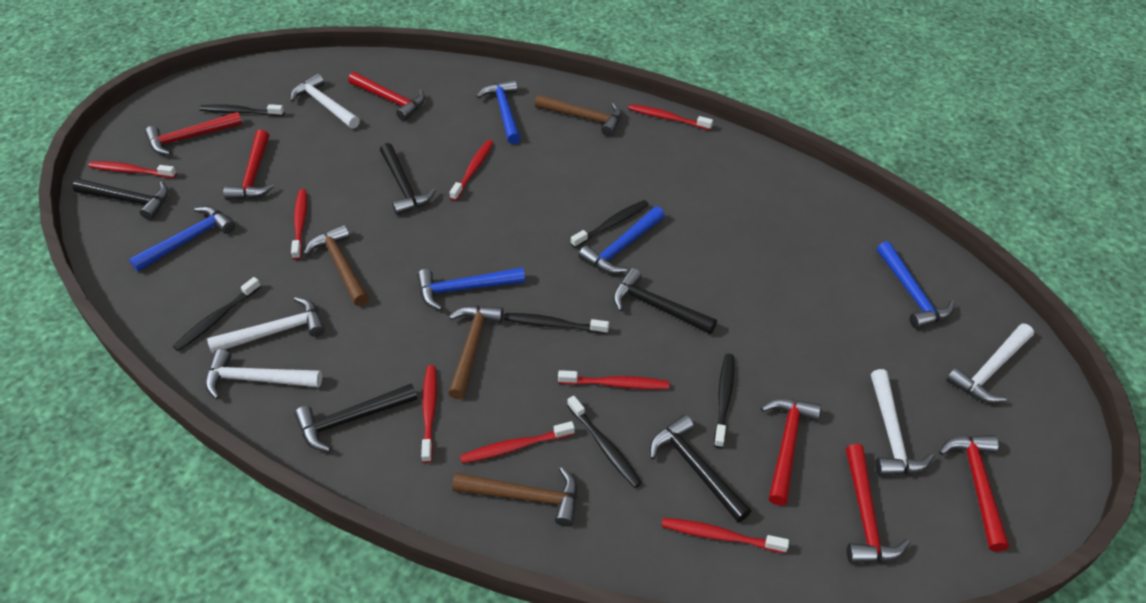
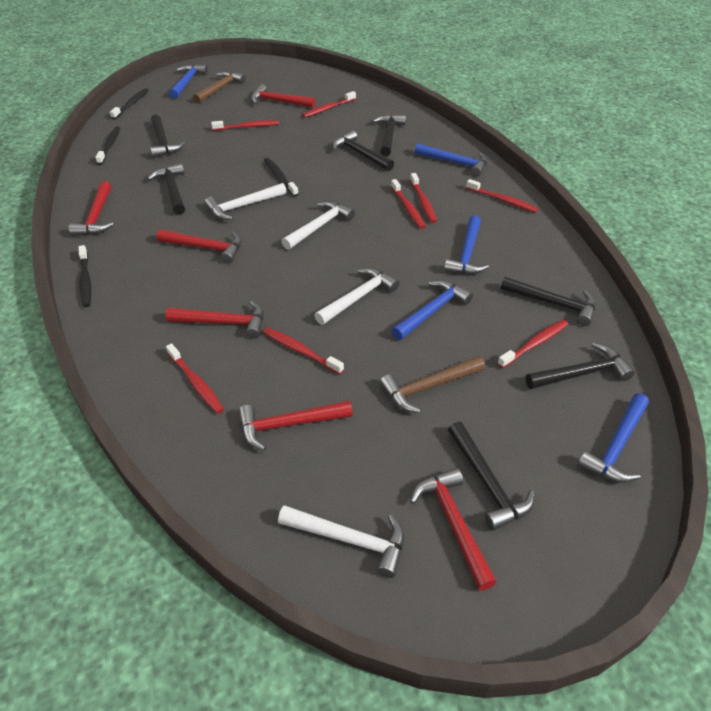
black hammer: 5 -> 7
black toothbrush: 6 -> 4
brown hammer: 4 -> 2
white hammer: 5 -> 4

